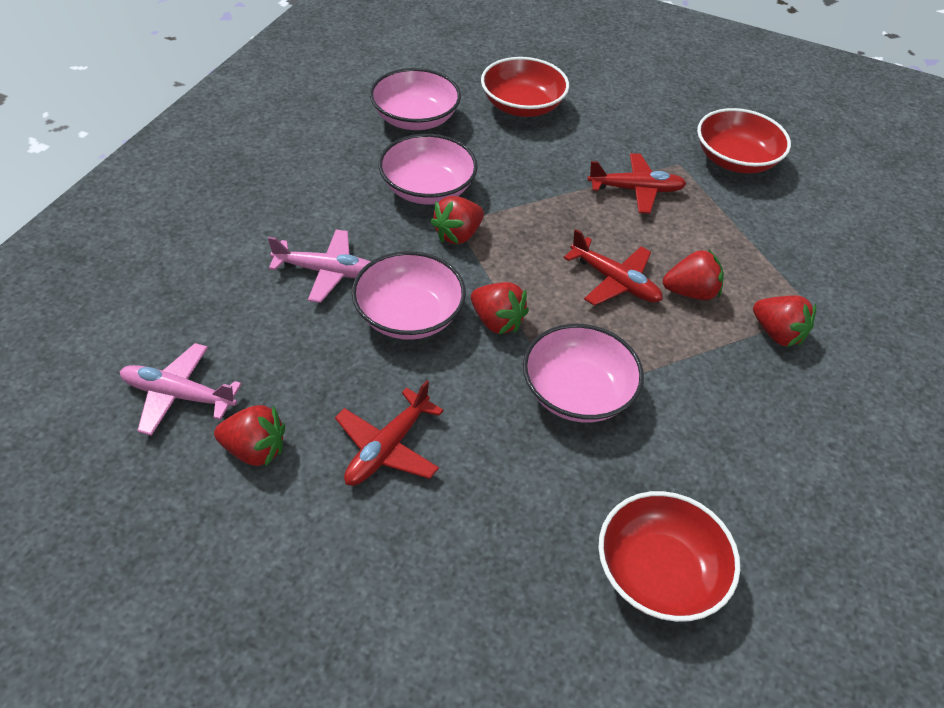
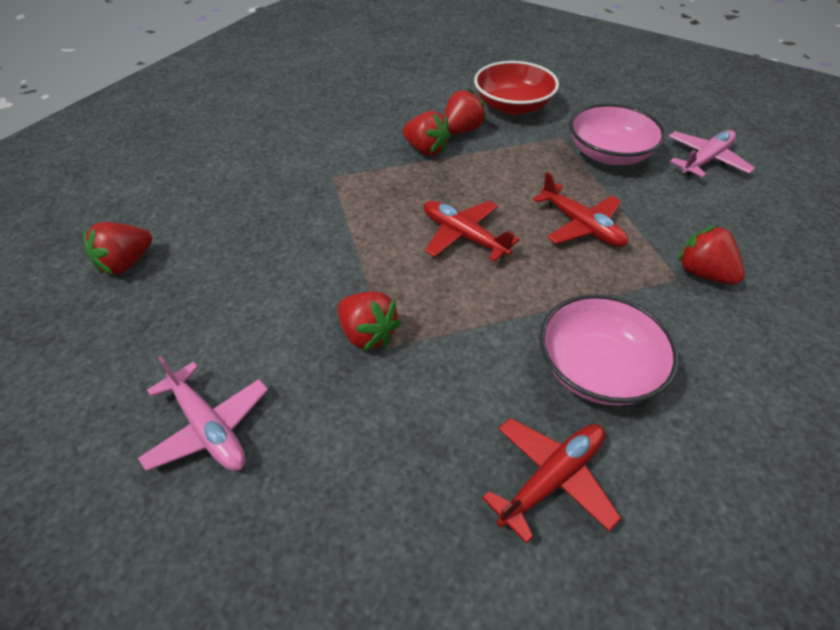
pink bowl: 4 -> 2
red bowl: 3 -> 1

